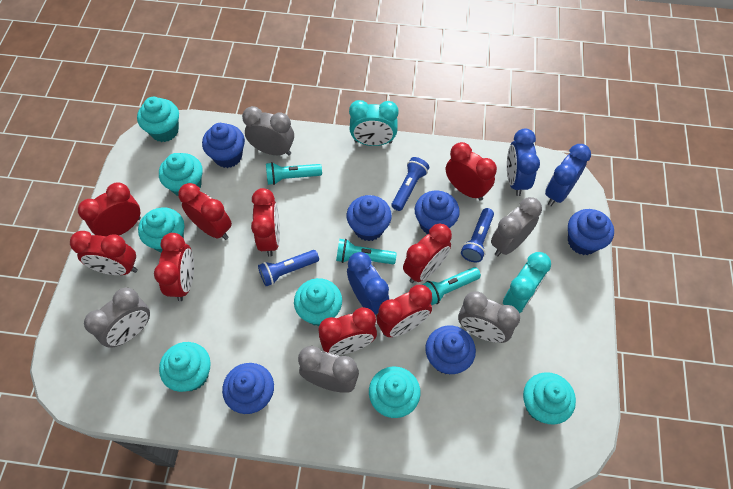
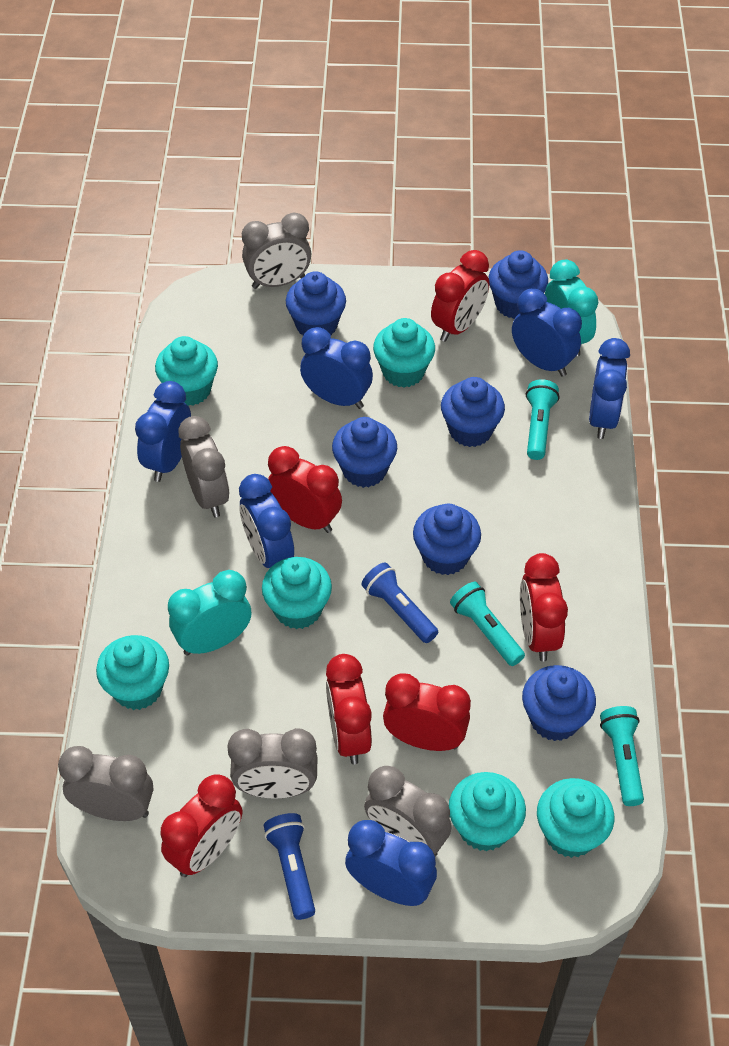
blue clock: 3 -> 6
blue flashlight: 3 -> 2
red clock: 9 -> 6
turquoise cupcake: 7 -> 6

